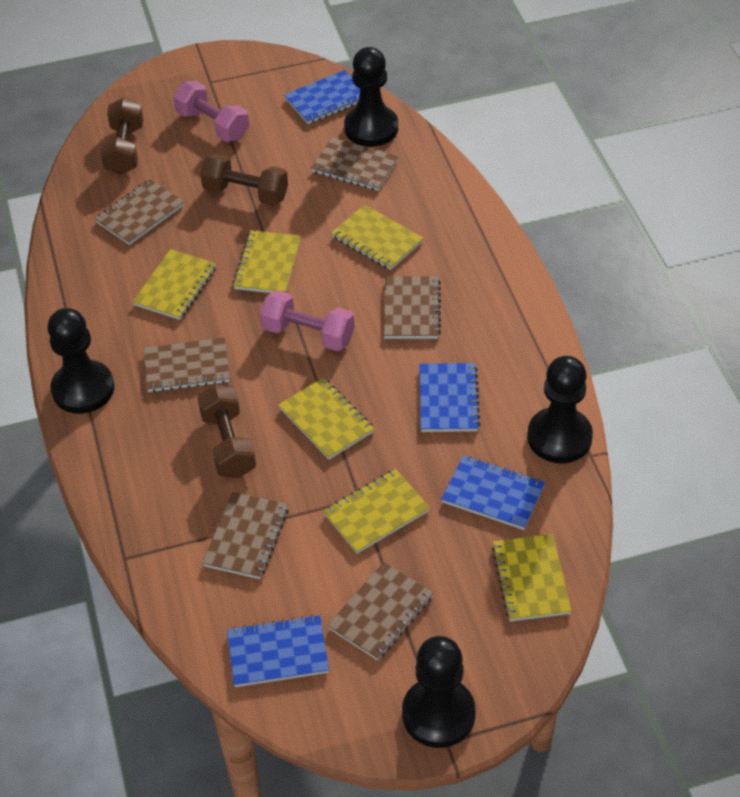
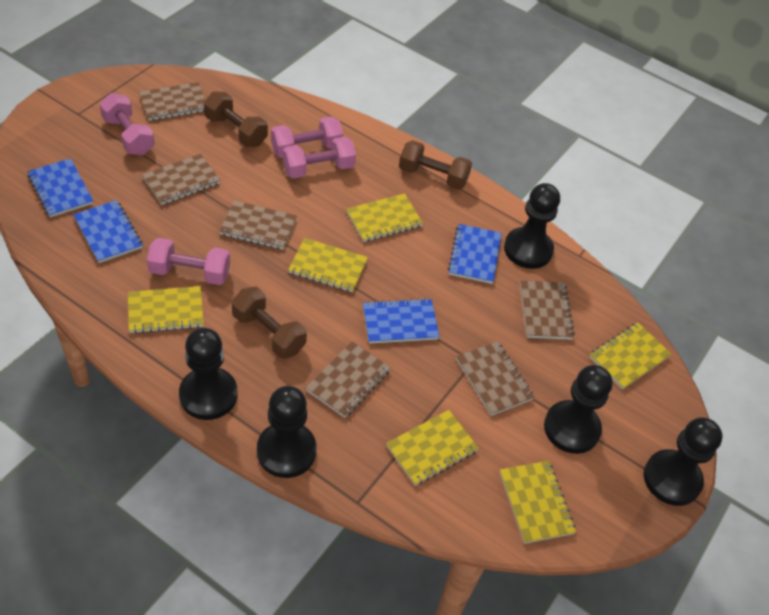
black pawn: 4 -> 5
pink dumbbell: 2 -> 4

